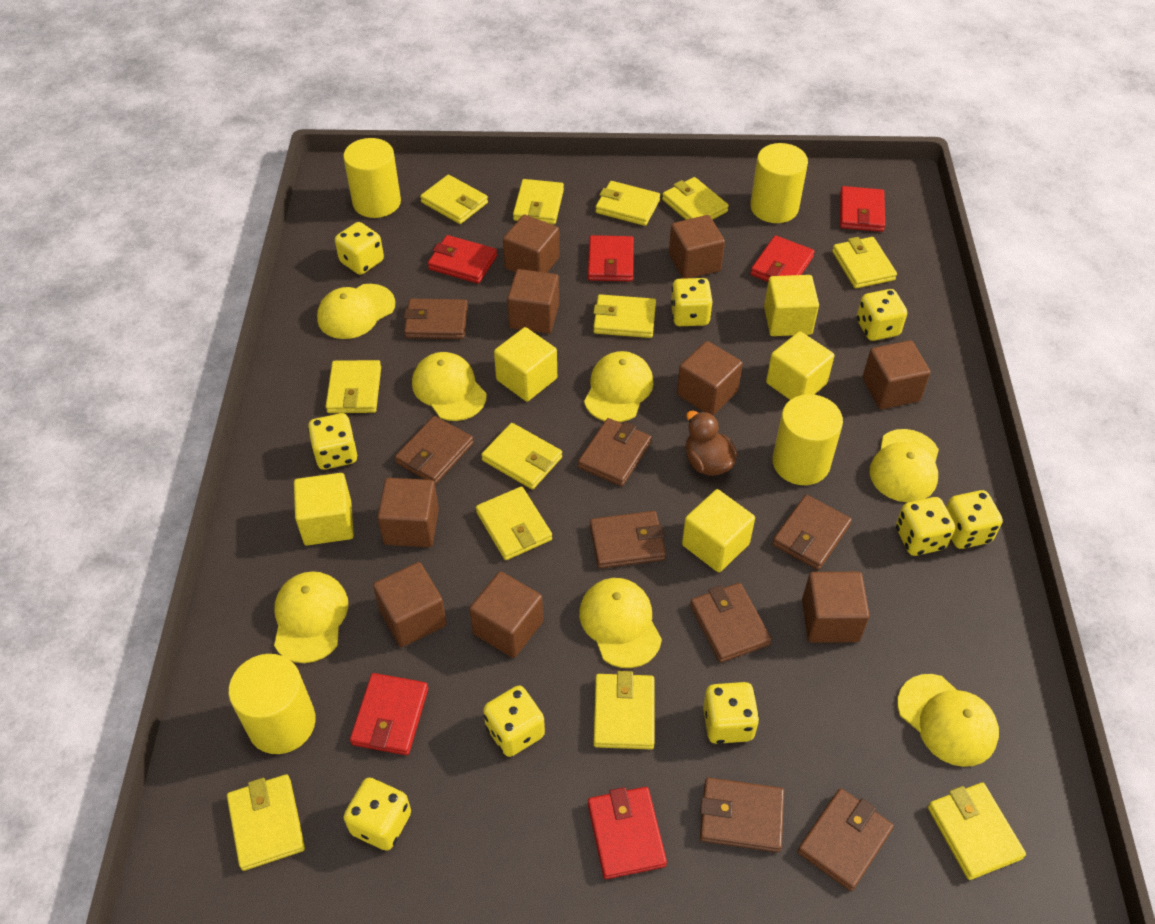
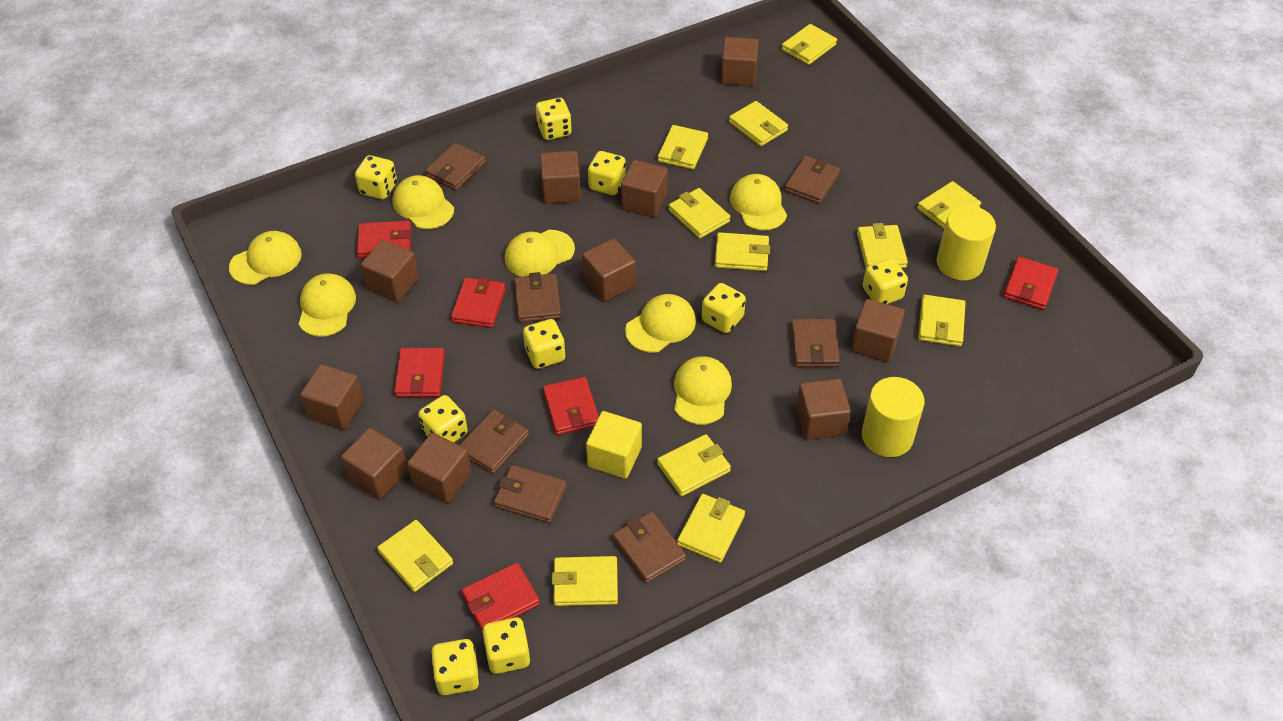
brown cube: 9 -> 10
brown duck: 1 -> 0
brown wallet: 8 -> 7
yellow cube: 5 -> 1
yellow cylinder: 4 -> 2

